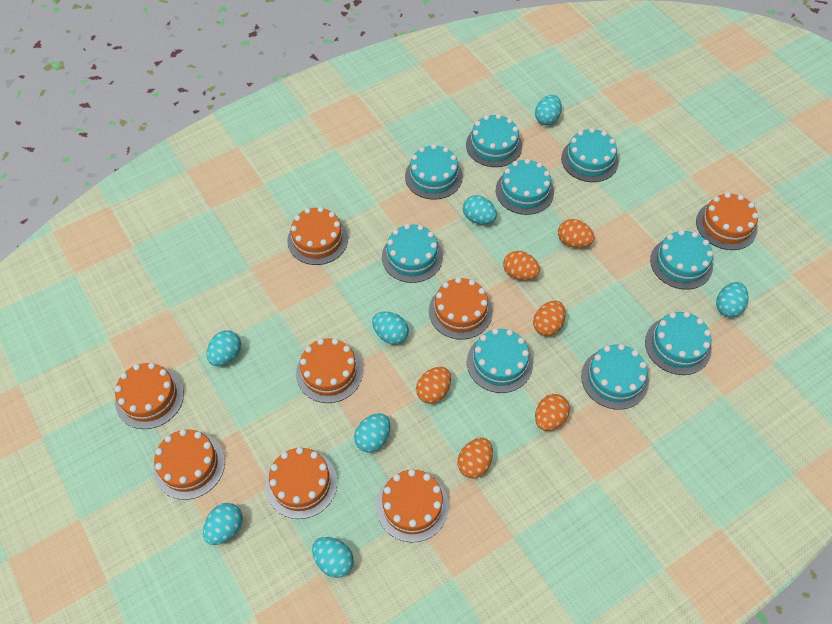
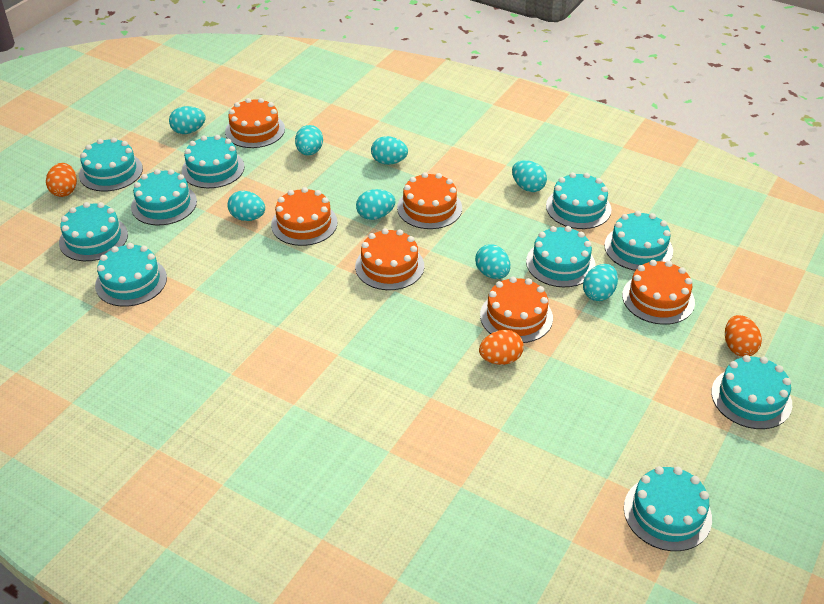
orange cake: 8 -> 6
orange egg: 6 -> 3
turquoise cake: 9 -> 10

